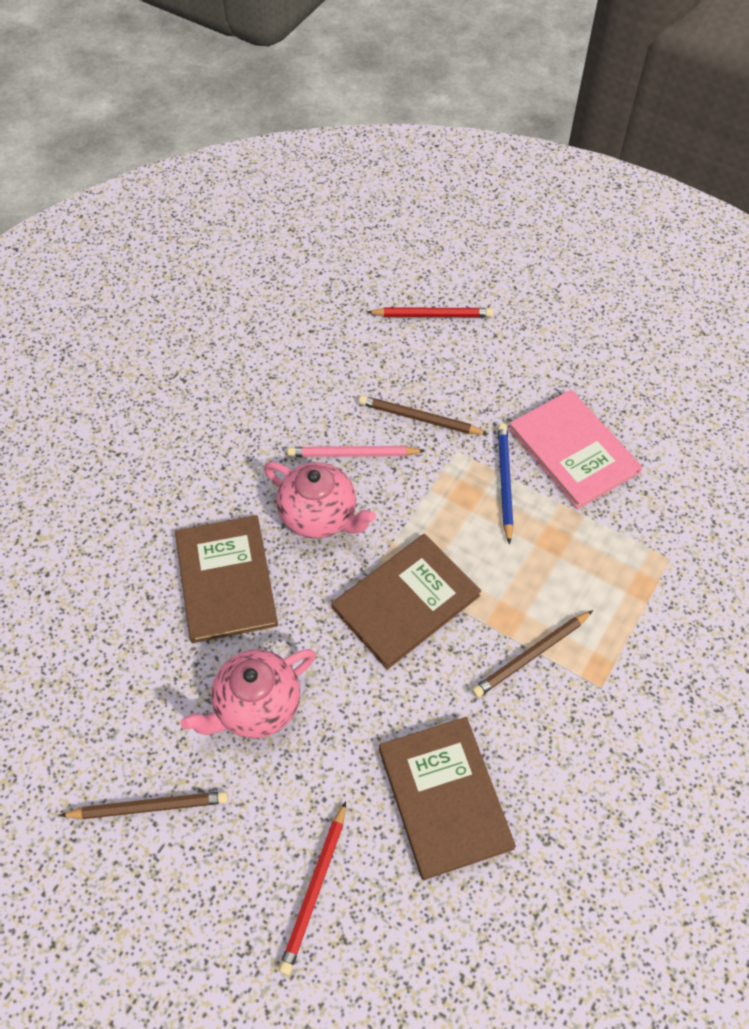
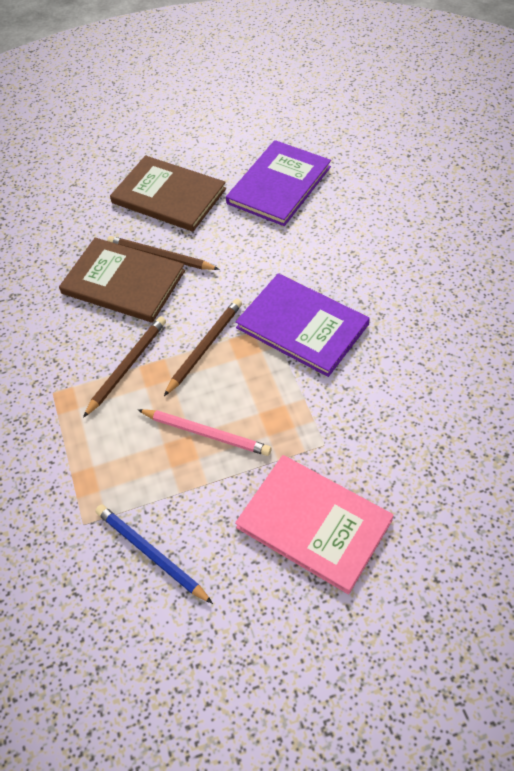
brown book: 3 -> 2
pink teapot: 2 -> 0
purple book: 0 -> 2
red pencil: 2 -> 0

